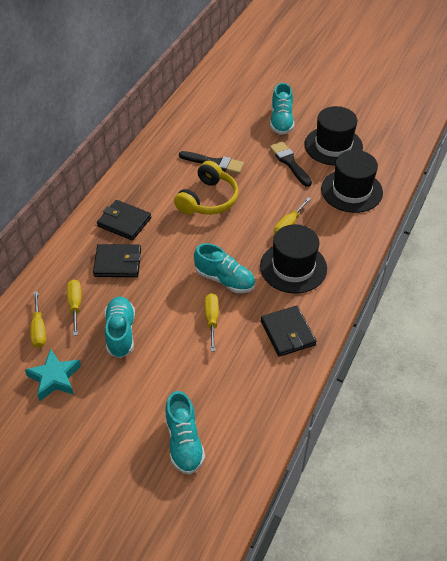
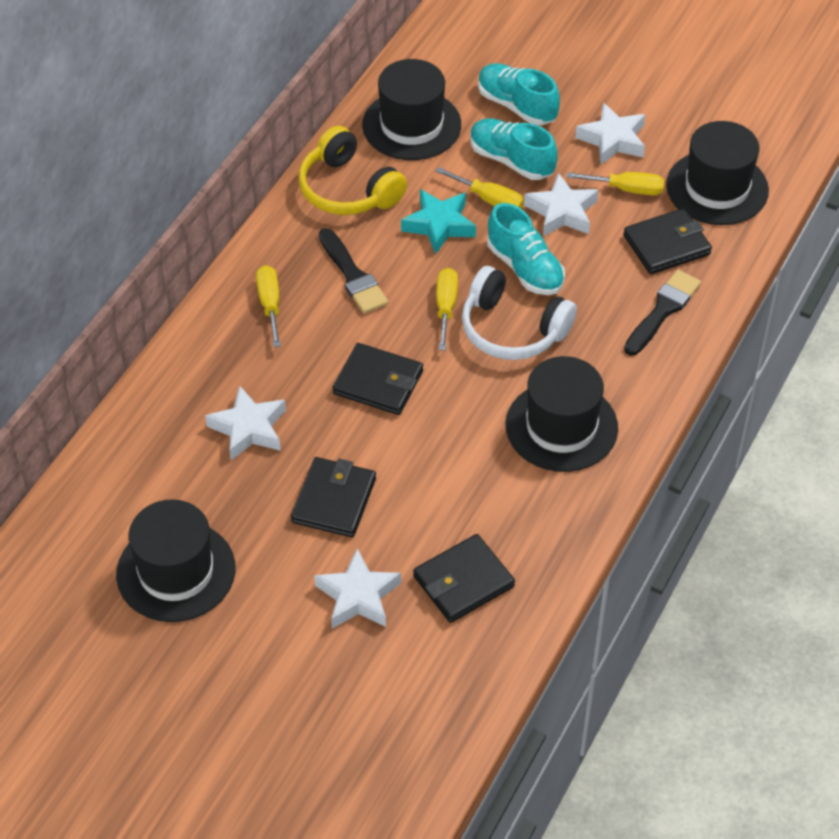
black hat: 3 -> 4
black wallet: 3 -> 4
turquoise shoe: 4 -> 3
white headphones: 0 -> 1
white star: 0 -> 4

